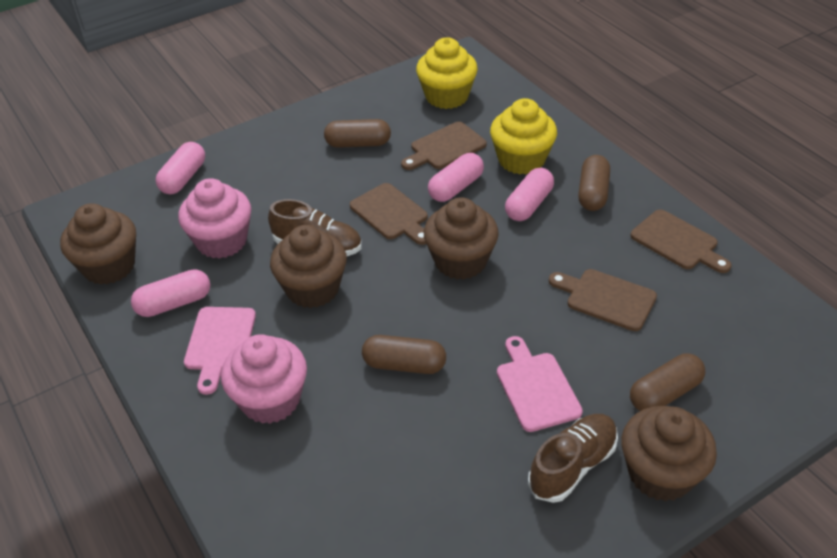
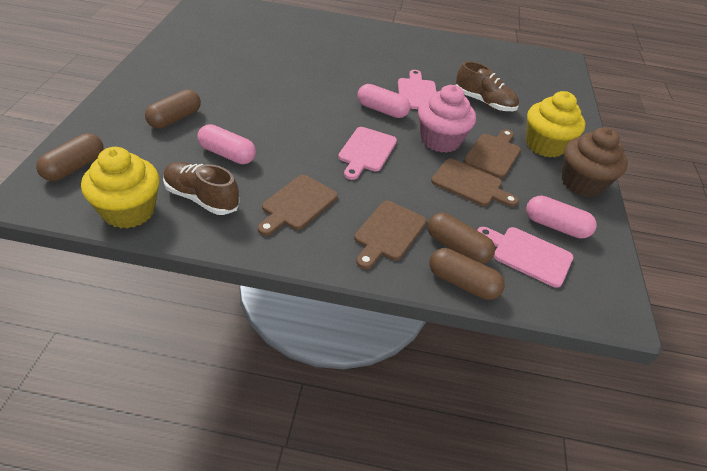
brown cupcake: 4 -> 1
pink capsule: 4 -> 3
pink cupcake: 2 -> 1
pink cutting board: 2 -> 3

